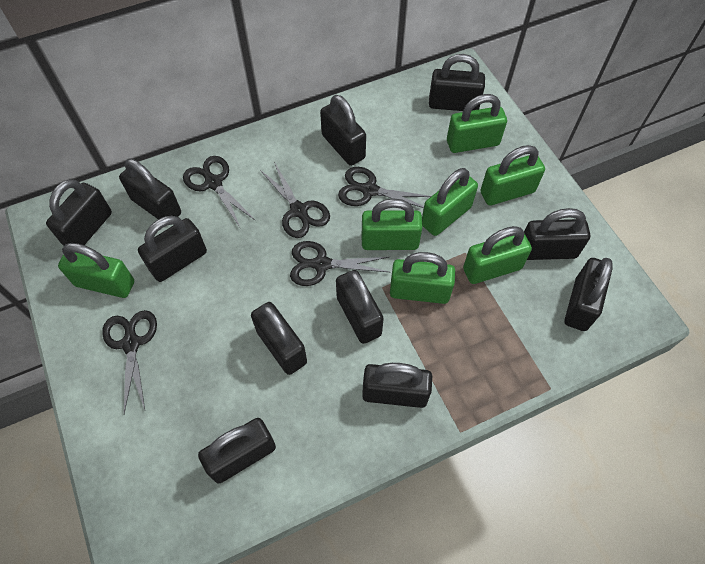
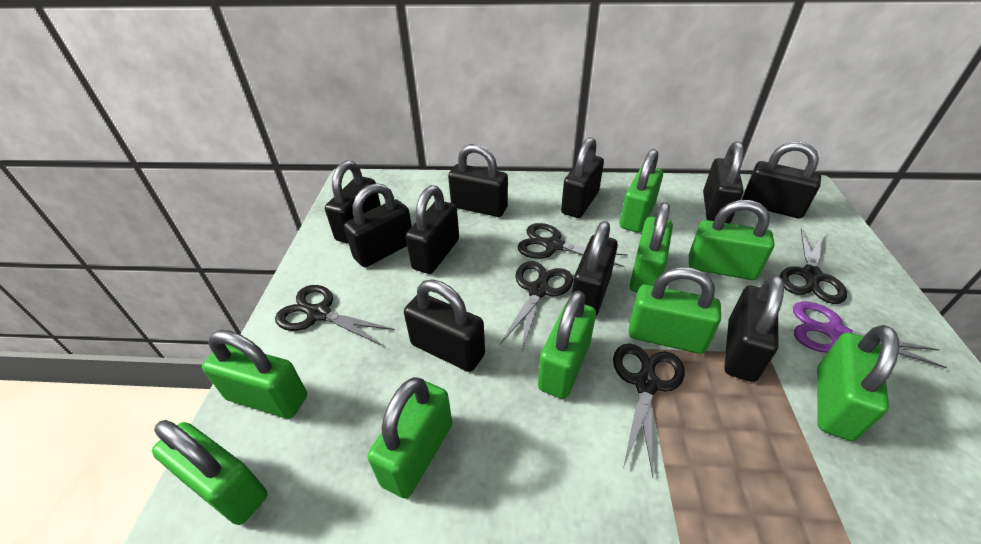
black padlock: 11 -> 10
green padlock: 7 -> 9
purple scissors: 0 -> 1

